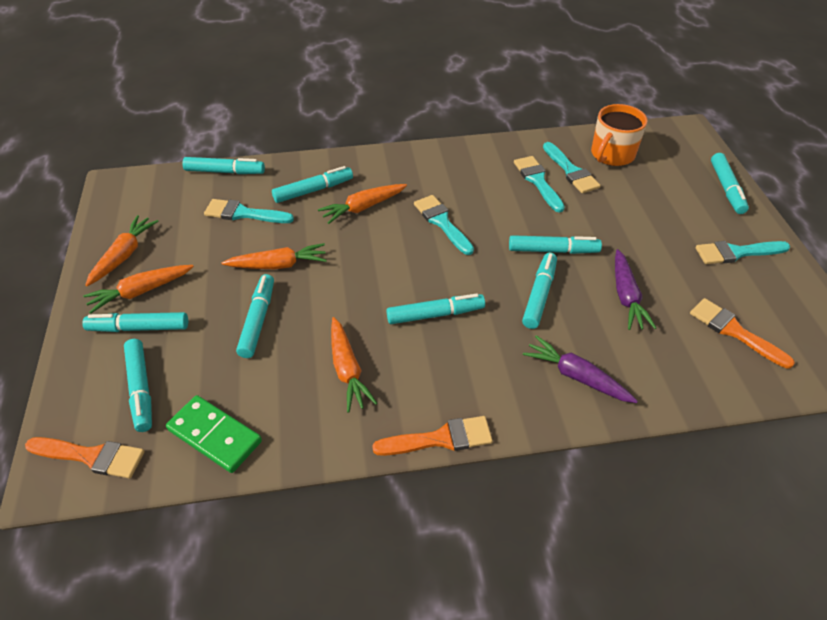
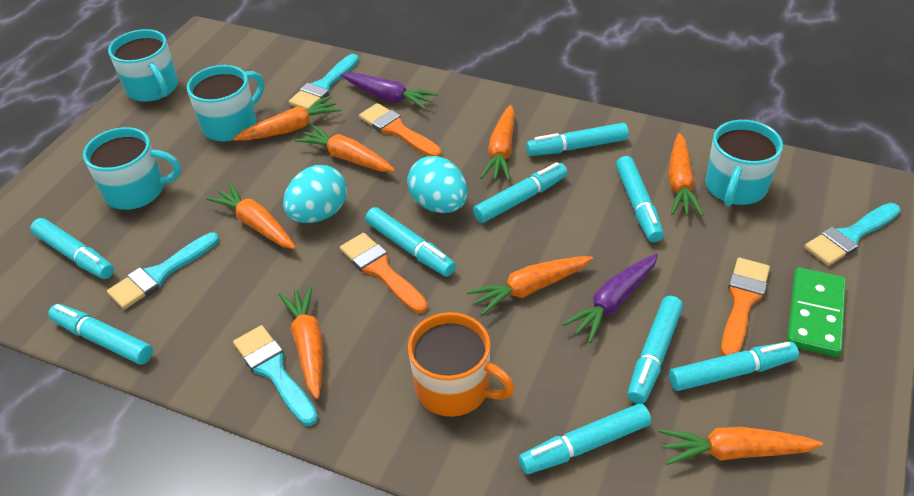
orange carrot: 5 -> 8
turquoise brush: 5 -> 4
turquoise egg: 0 -> 2
turquoise mug: 0 -> 4

